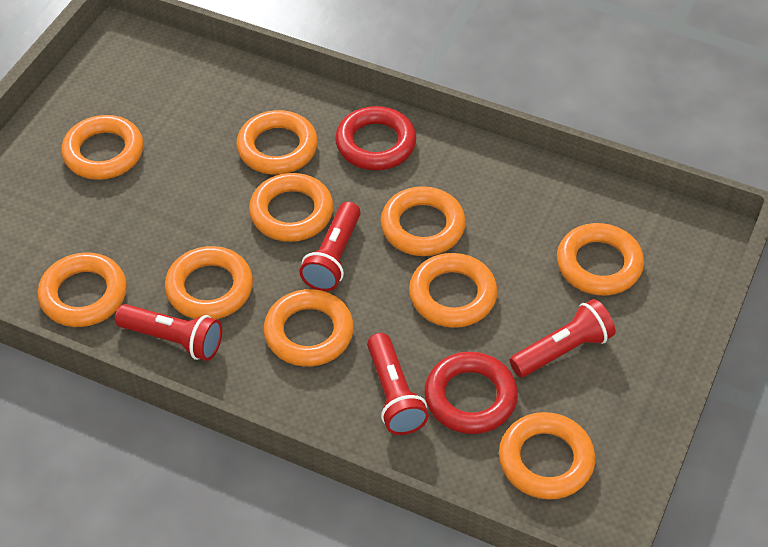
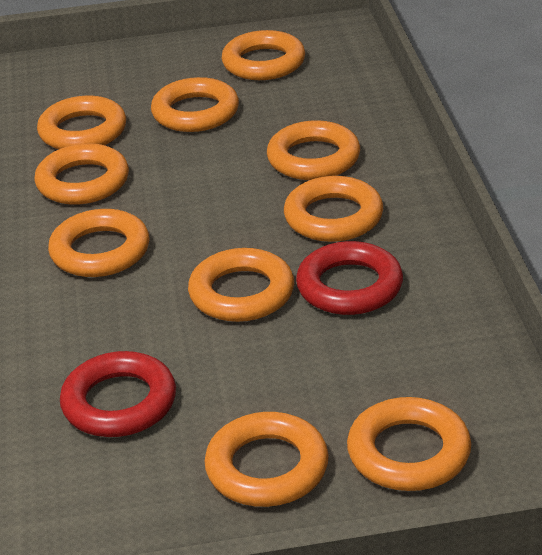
red flashlight: 4 -> 0

